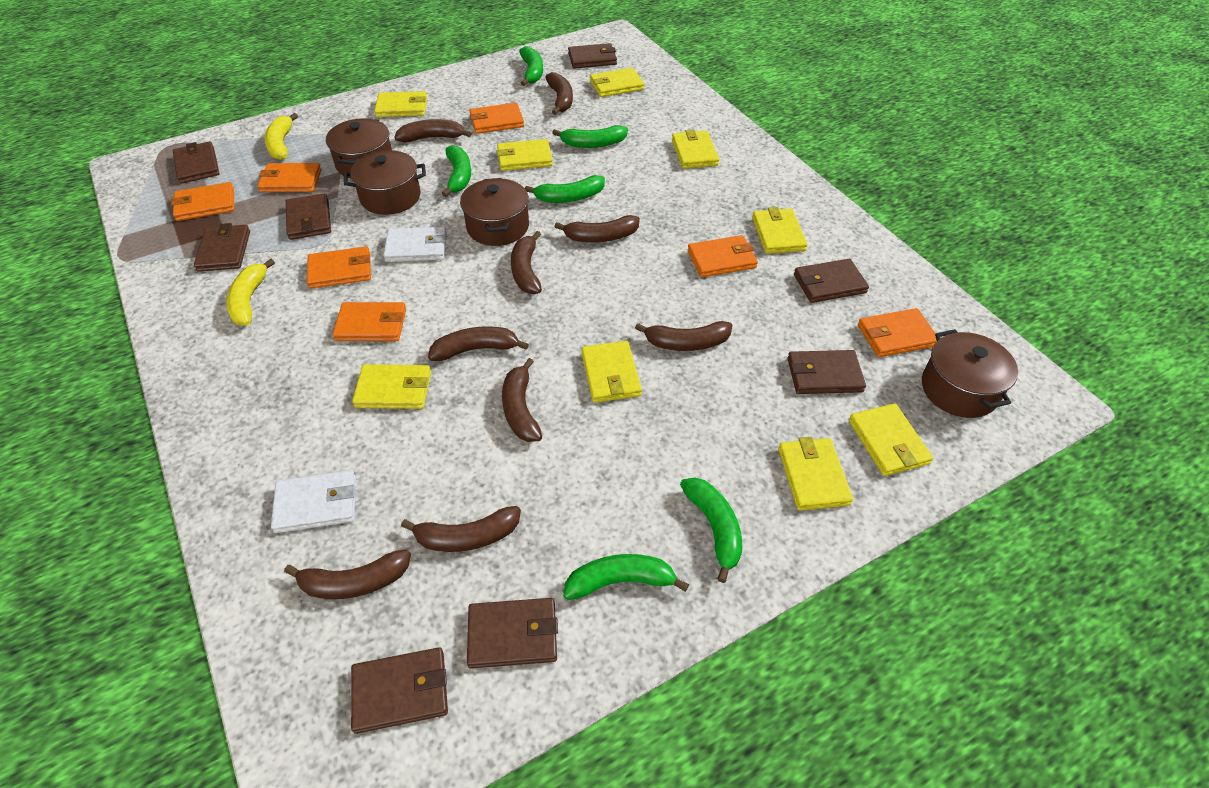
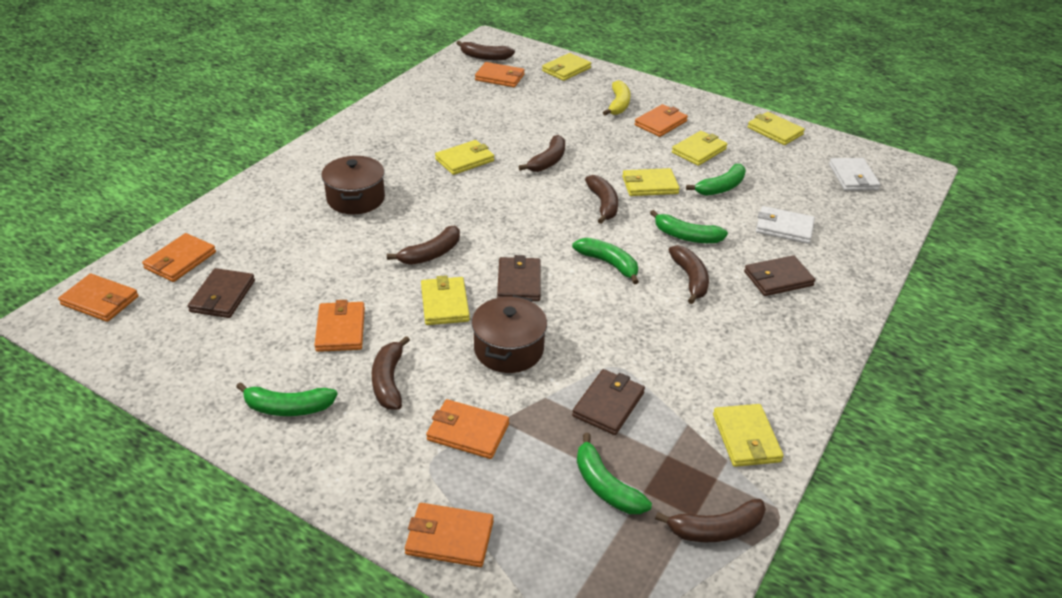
brown banana: 9 -> 7
brown pot: 4 -> 2
brown wallet: 8 -> 4
green banana: 6 -> 5
yellow banana: 2 -> 1
yellow wallet: 9 -> 7

